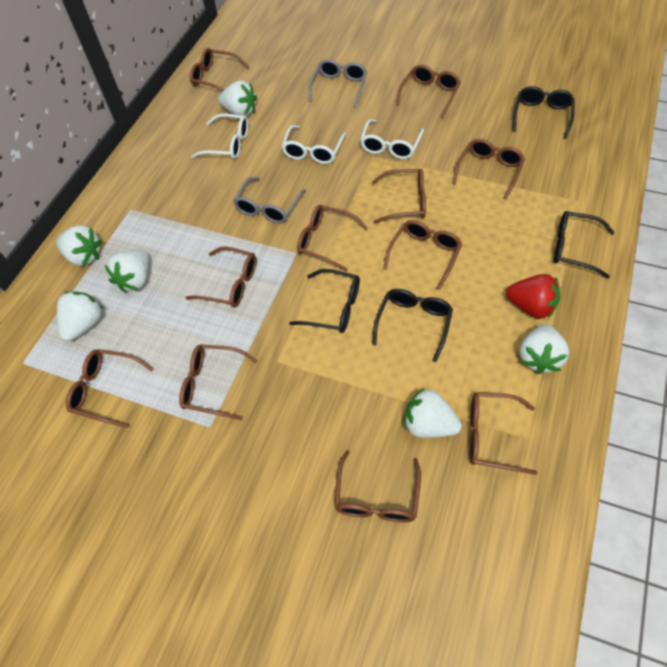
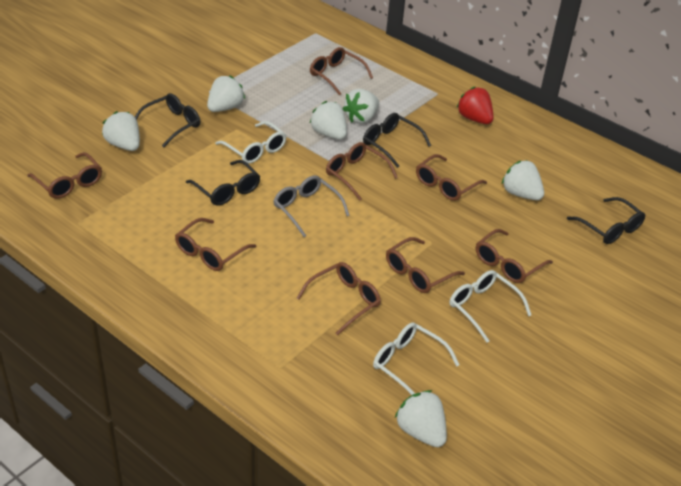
brown glasses: 11 -> 8
grey glasses: 2 -> 1

